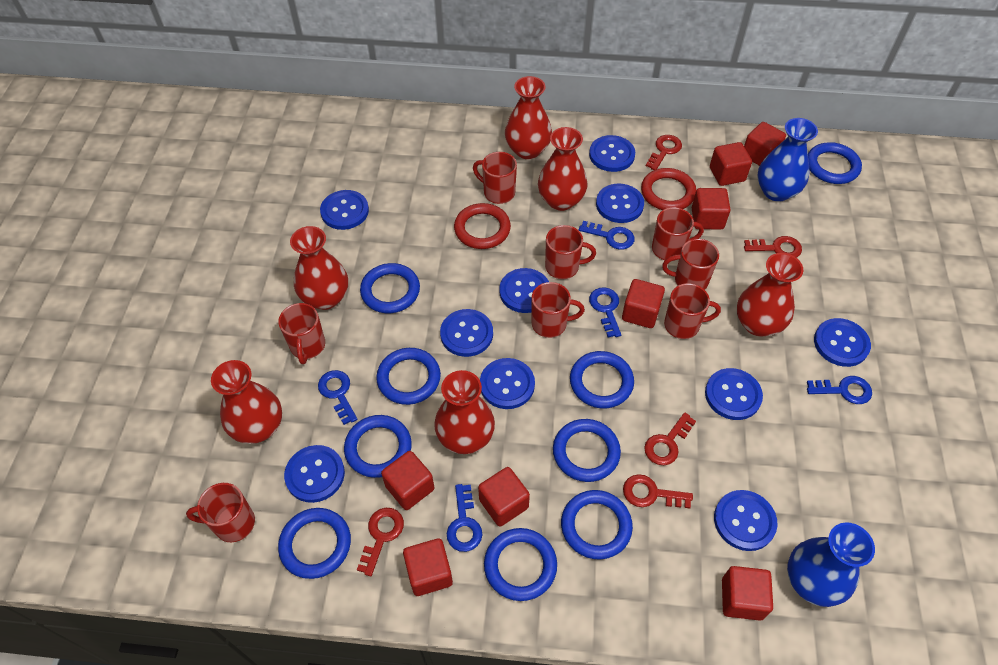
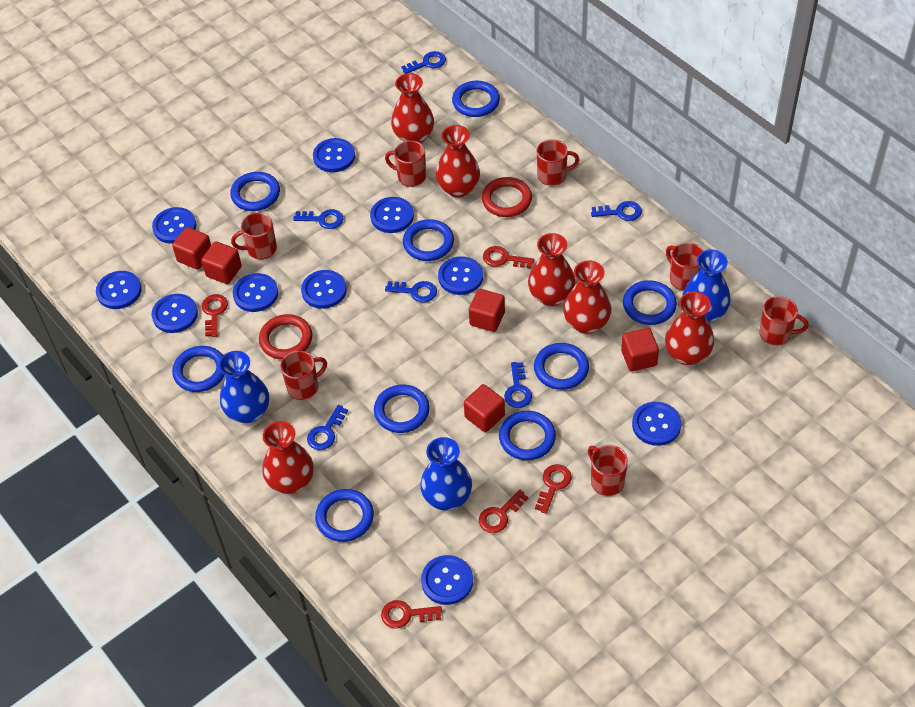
blue key: 5 -> 6
blue vase: 2 -> 3
red cube: 8 -> 5
red mug: 8 -> 7

